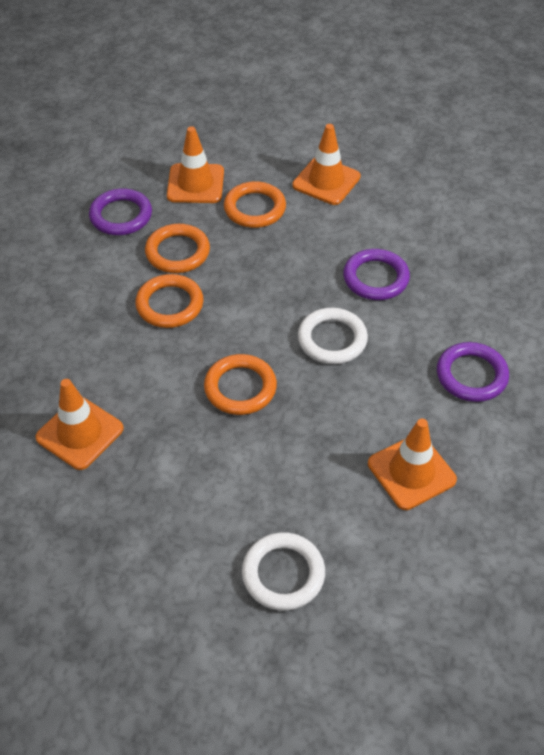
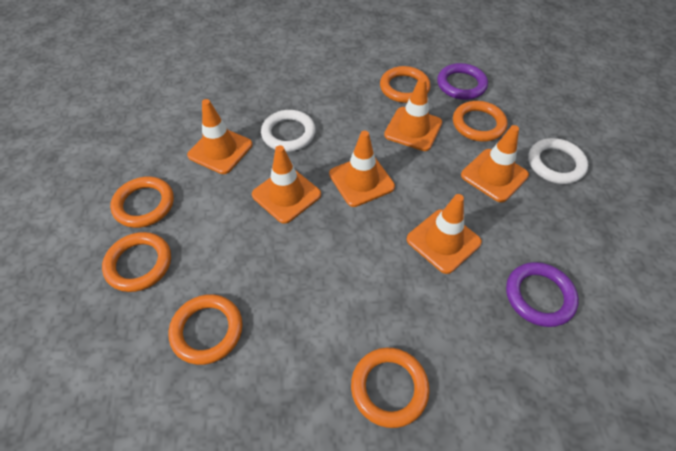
orange ring: 4 -> 6
orange traffic cone: 4 -> 6
purple ring: 3 -> 2

